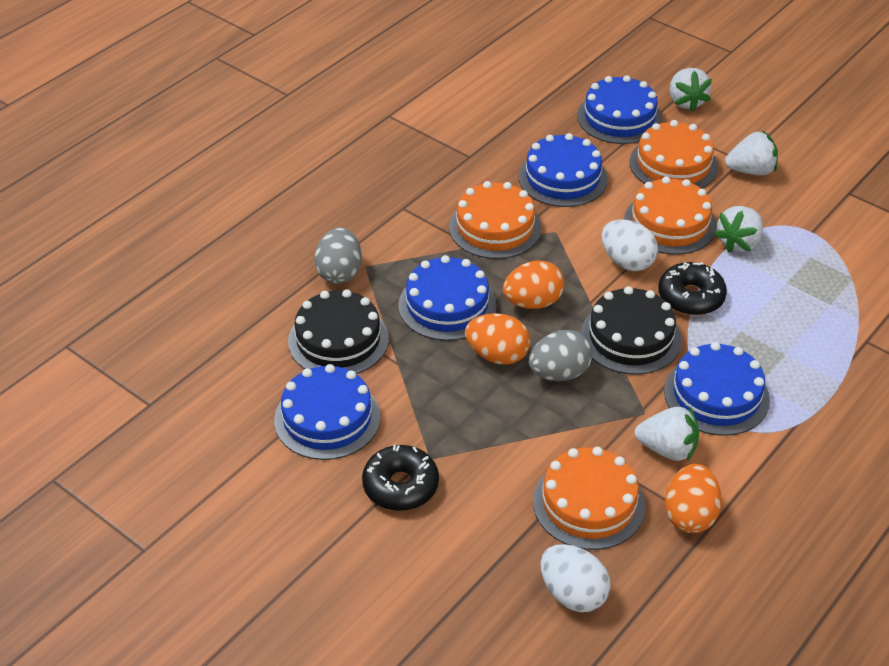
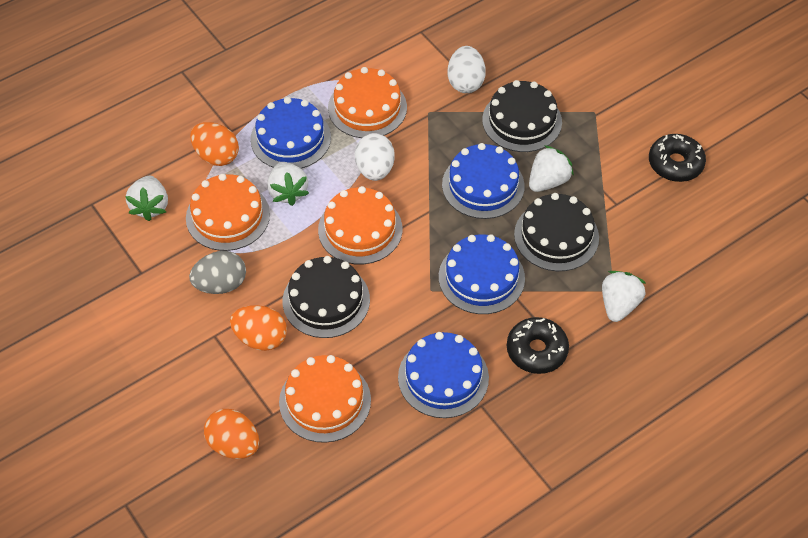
black cake: 2 -> 3
blue cake: 5 -> 4
grey egg: 2 -> 1

